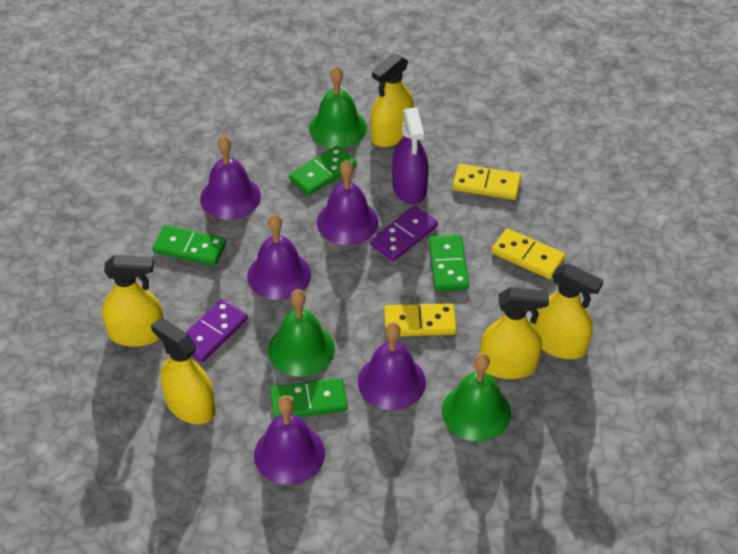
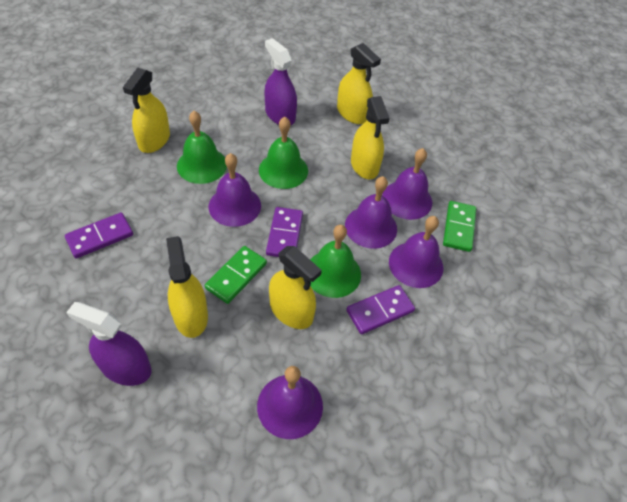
green domino: 4 -> 2
purple domino: 2 -> 3
purple spray bottle: 1 -> 2
yellow domino: 3 -> 0

